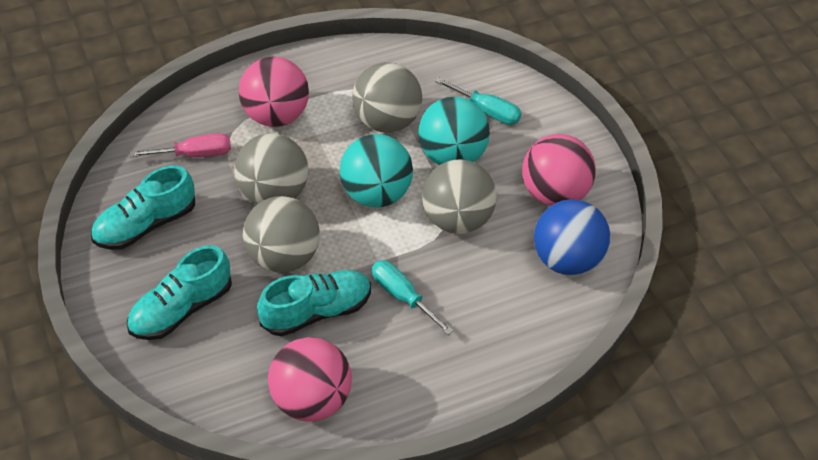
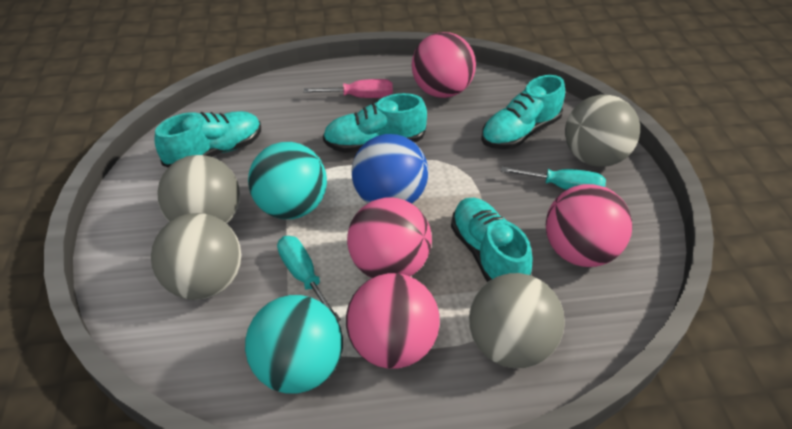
pink ball: 3 -> 4
turquoise shoe: 3 -> 4

